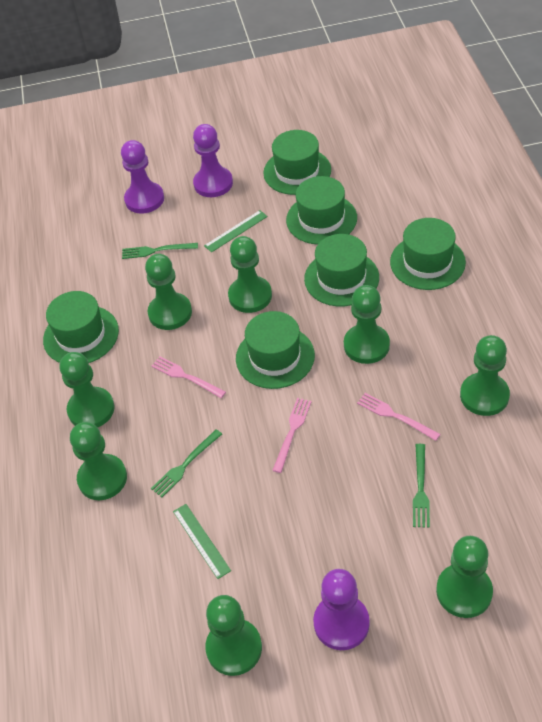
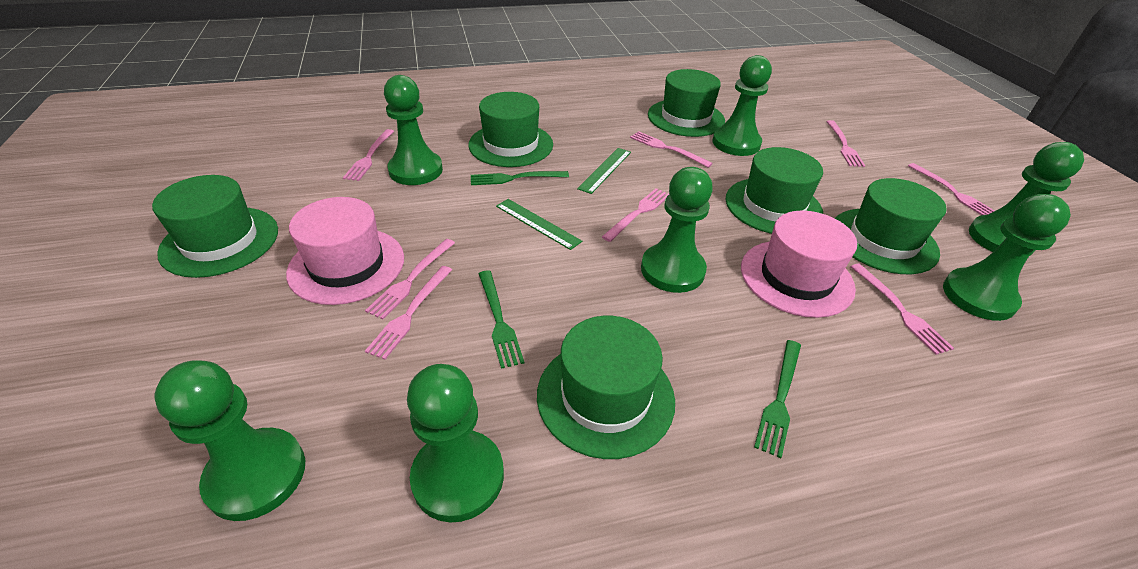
green pawn: 8 -> 7
pink fork: 3 -> 8
pink hat: 0 -> 2
purple pawn: 3 -> 0

